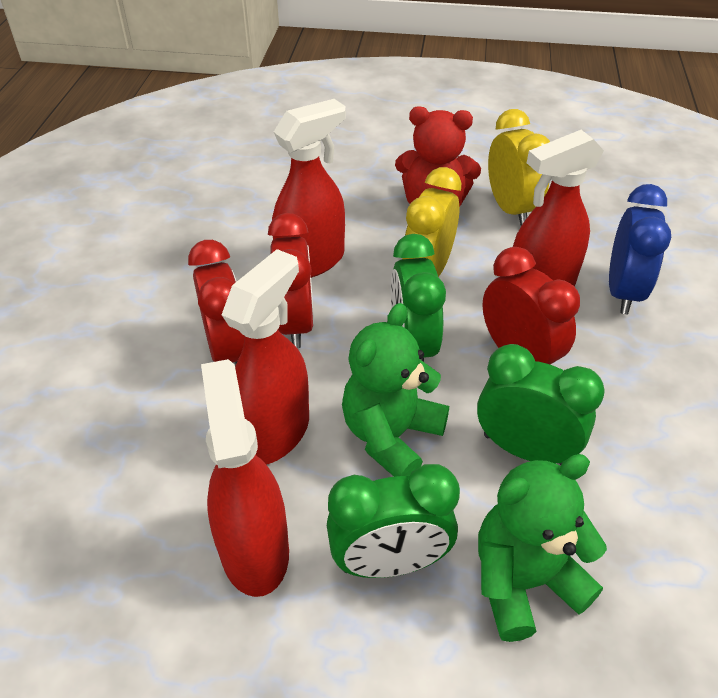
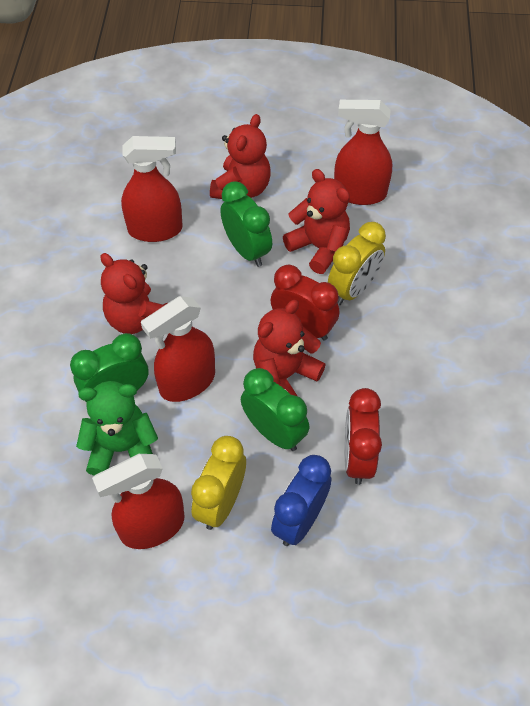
green teddy bear: 2 -> 1
red clock: 3 -> 2
red teddy bear: 1 -> 4

